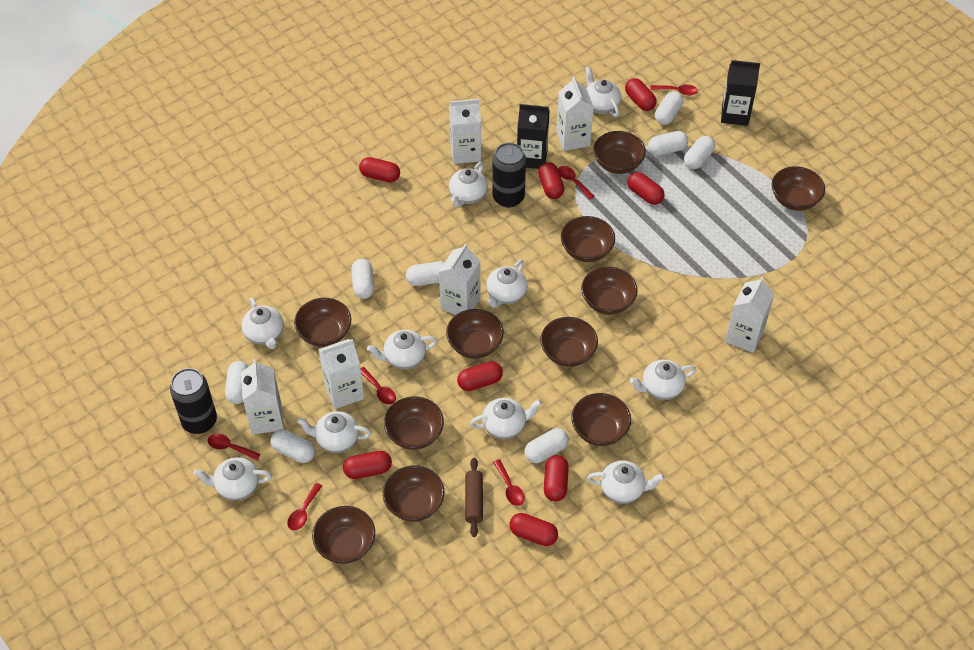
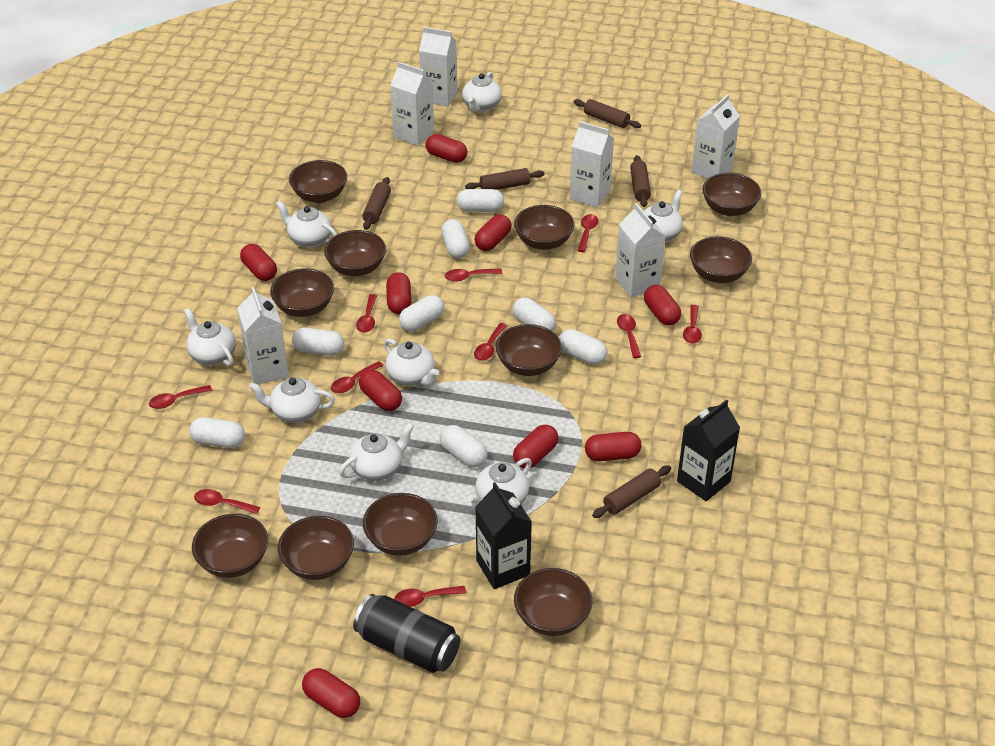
black can: 2 -> 1
brown rolling pin: 1 -> 5
red capsule: 8 -> 9
red spoon: 6 -> 10
white teapot: 10 -> 8

